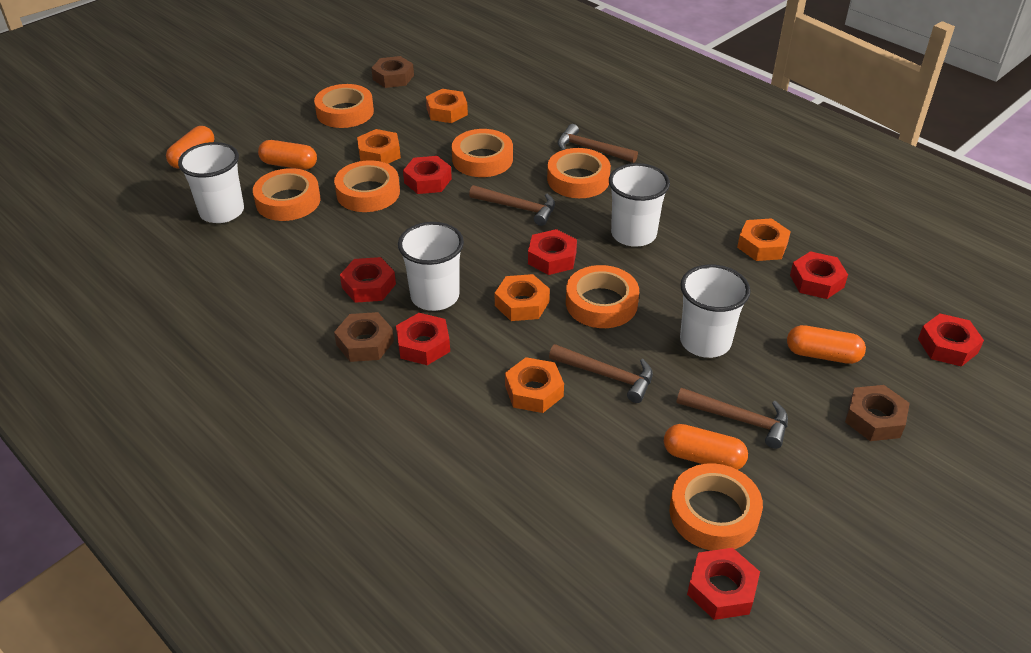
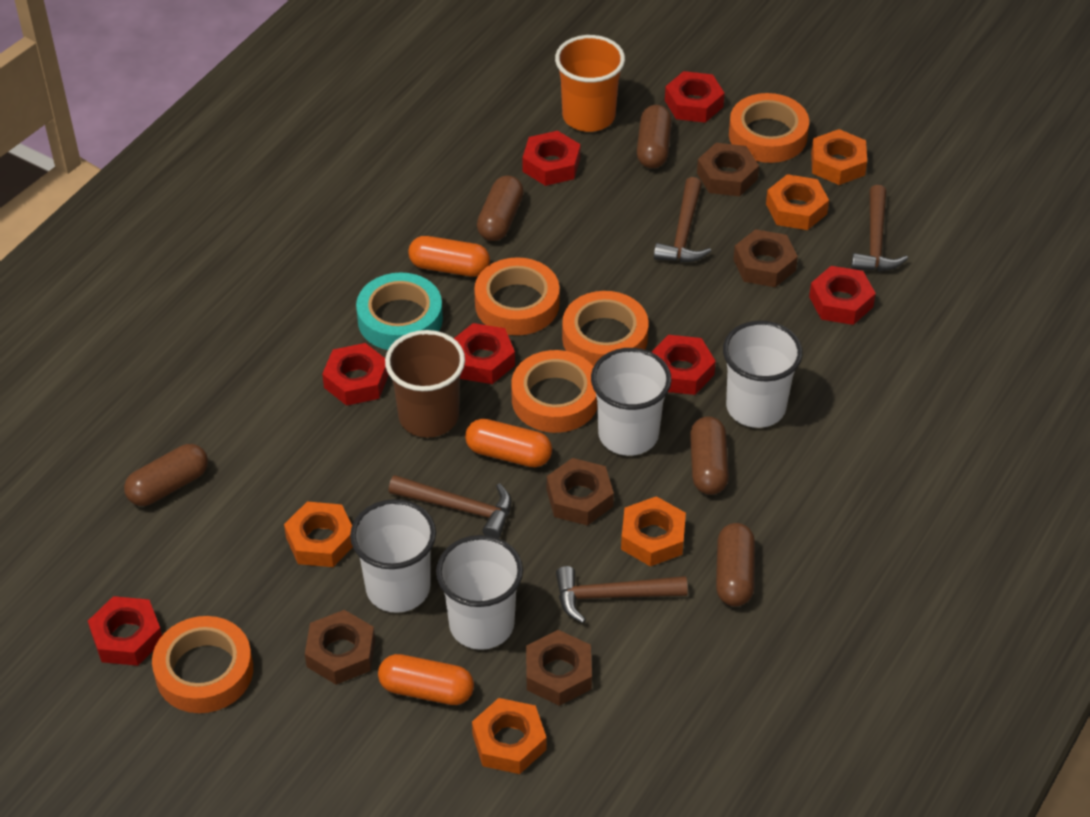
brown capsule: 0 -> 5
brown cup: 0 -> 1
brown nut: 3 -> 5
orange capsule: 4 -> 3
orange cup: 0 -> 1
orange tape: 7 -> 5
turquoise tape: 0 -> 1

